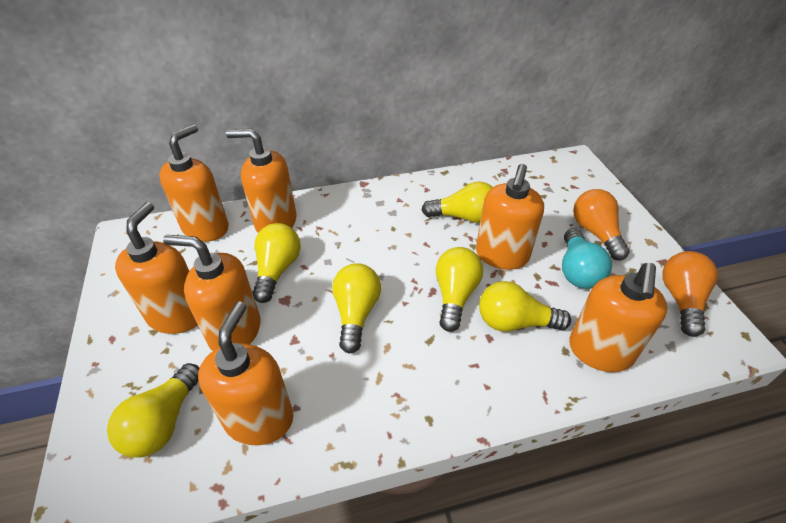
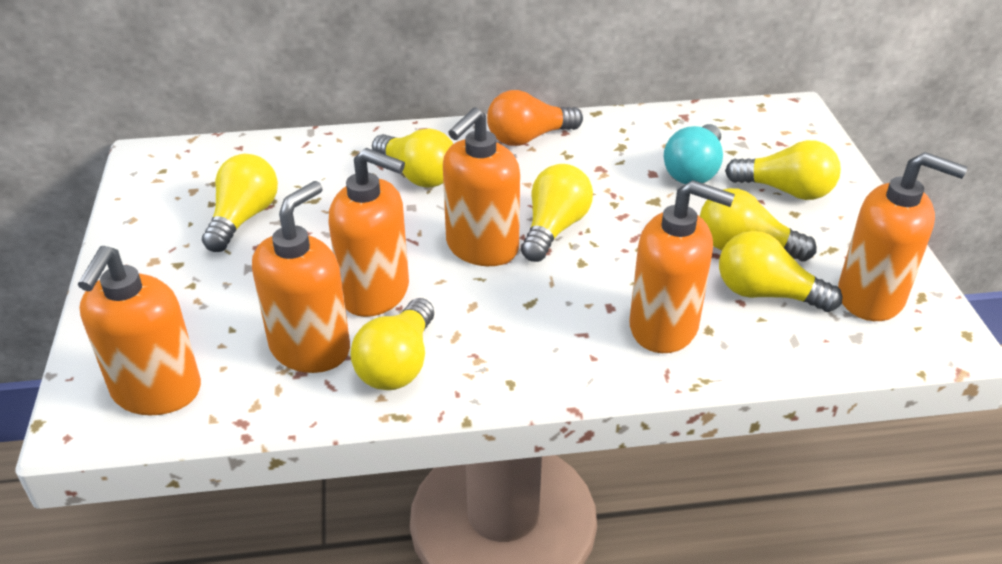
orange light bulb: 2 -> 1
orange soap dispenser: 7 -> 6
yellow light bulb: 6 -> 7

